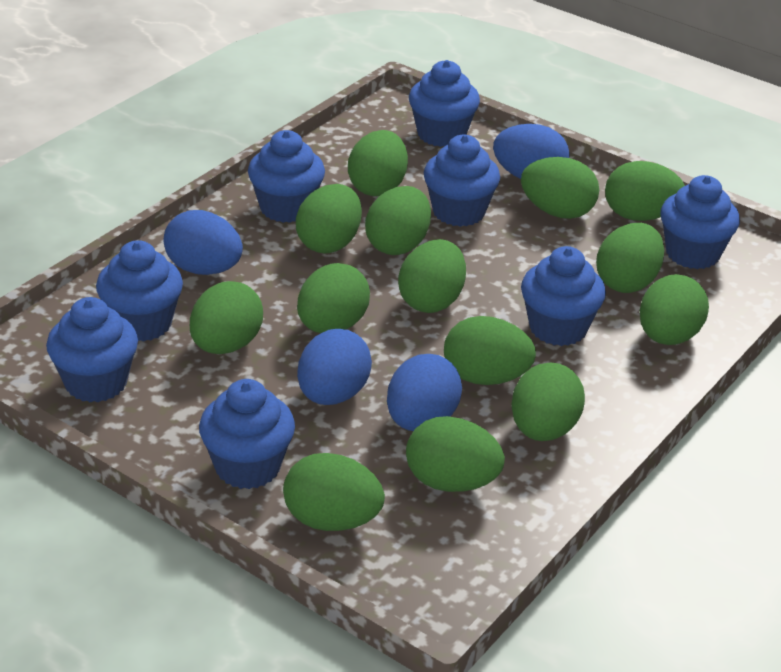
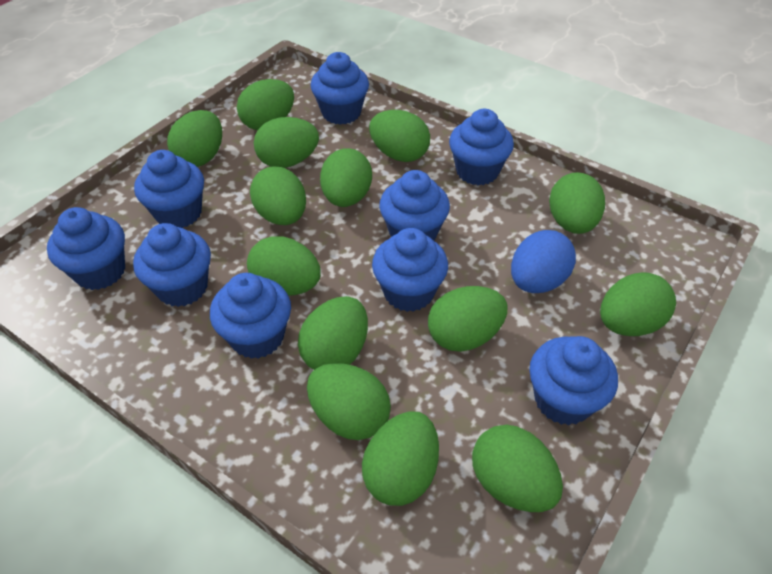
blue cupcake: 8 -> 9
blue egg: 4 -> 1

